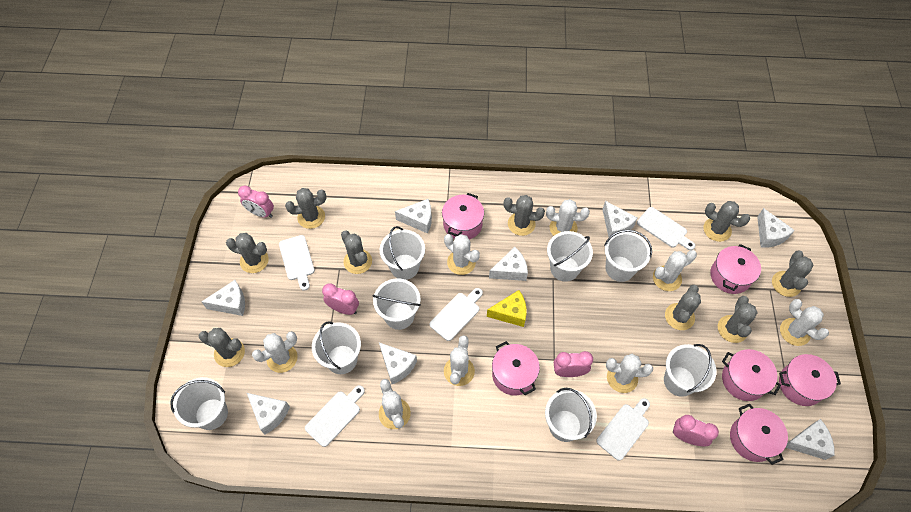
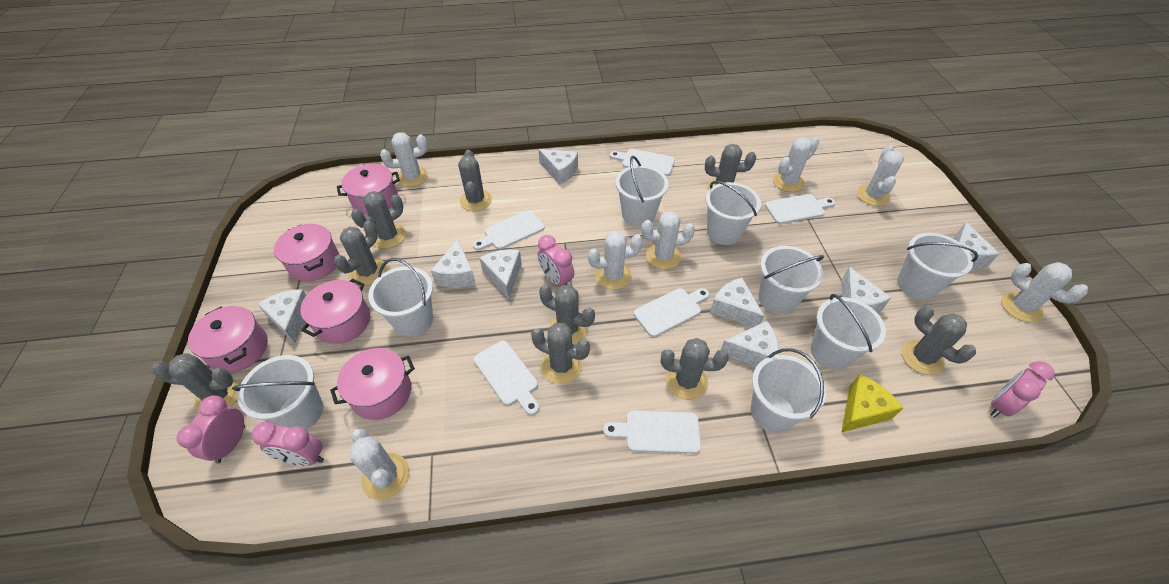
pink pot: 6 -> 5
white cactus: 8 -> 7
white cutting board: 5 -> 6

